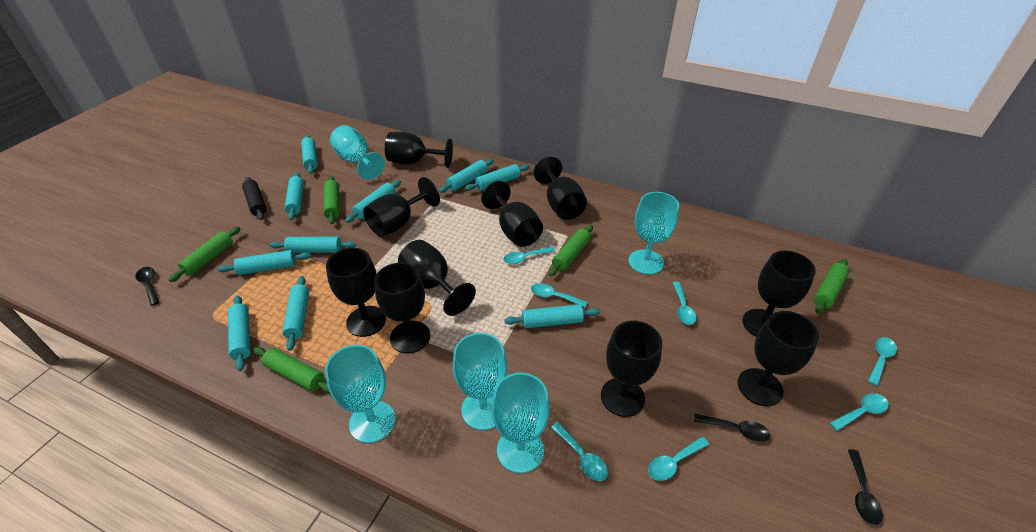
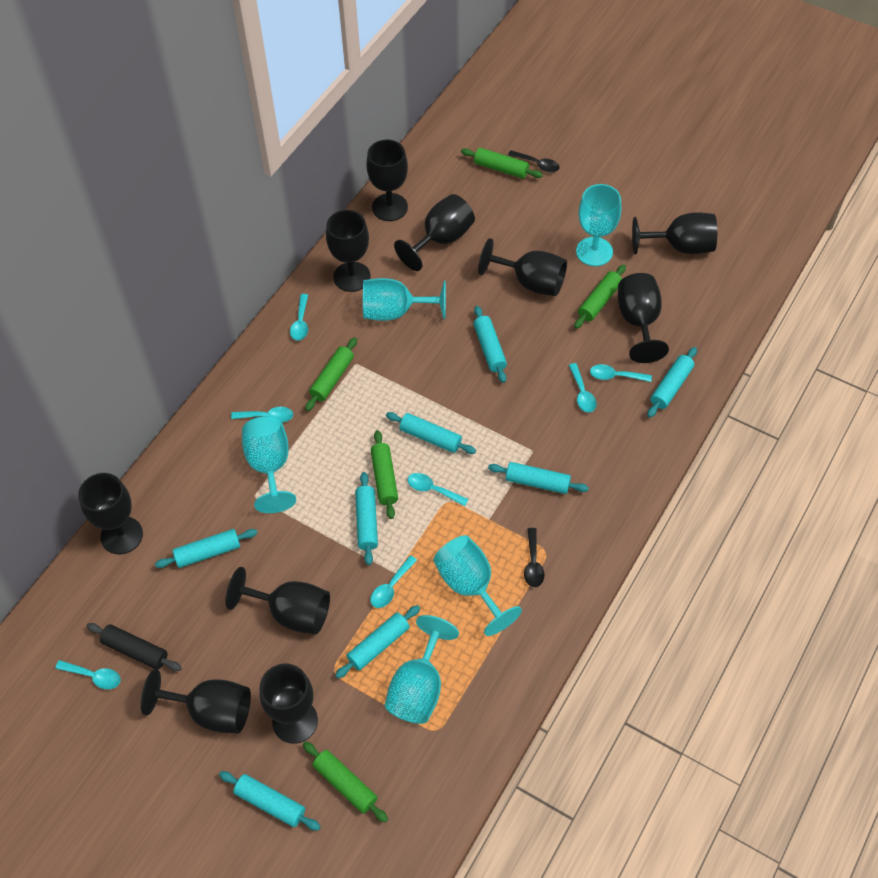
black spoon: 3 -> 2
turquoise rolling pin: 10 -> 8

